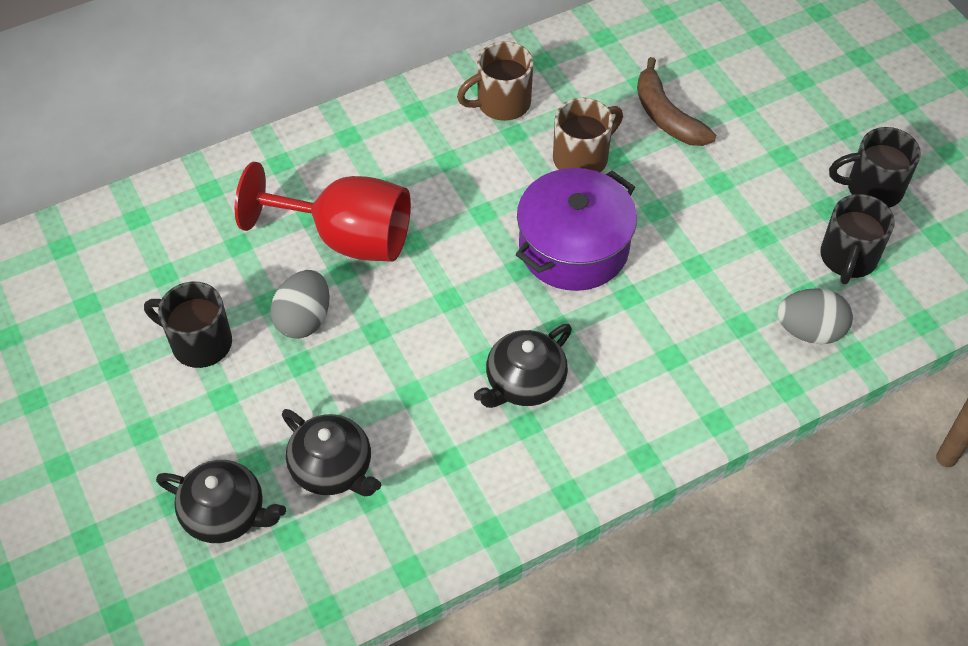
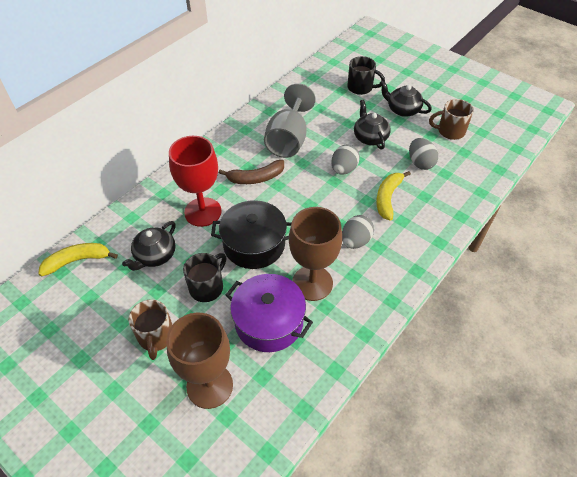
black mug: 3 -> 2
black pot: 0 -> 1
brown goblet: 0 -> 2
grey egg: 2 -> 3
grey goblet: 0 -> 1
yellow banana: 0 -> 2

